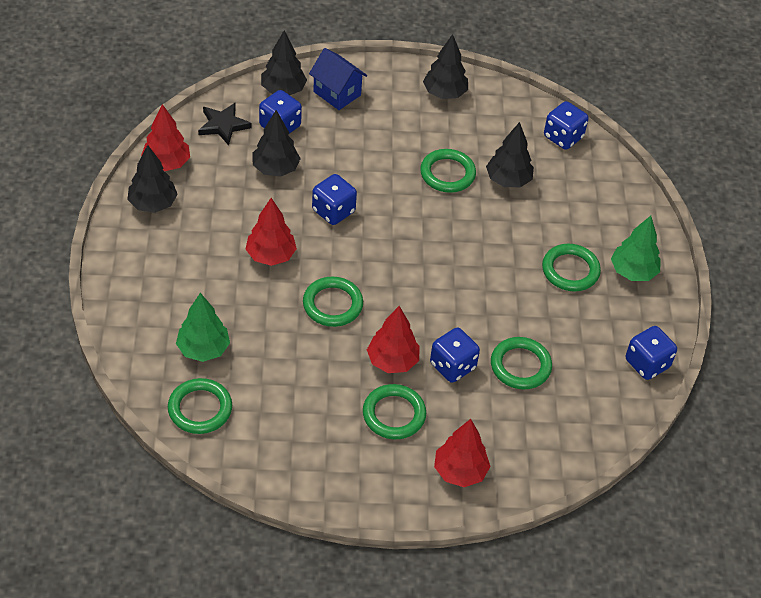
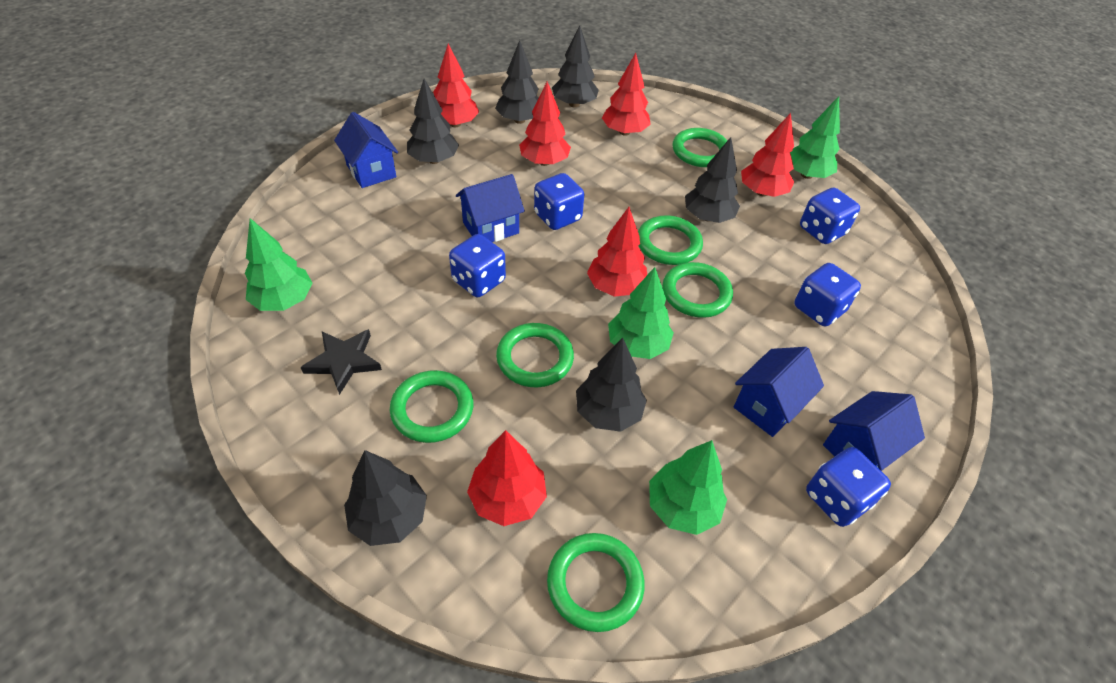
black tree: 5 -> 6
blue house: 1 -> 4
green tree: 2 -> 4
red tree: 4 -> 6

